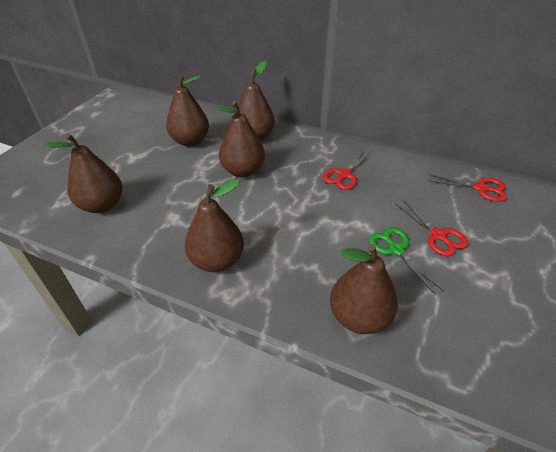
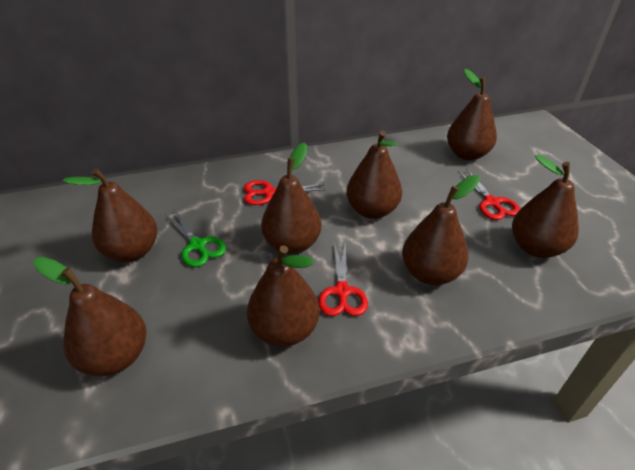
brown pear: 6 -> 8

